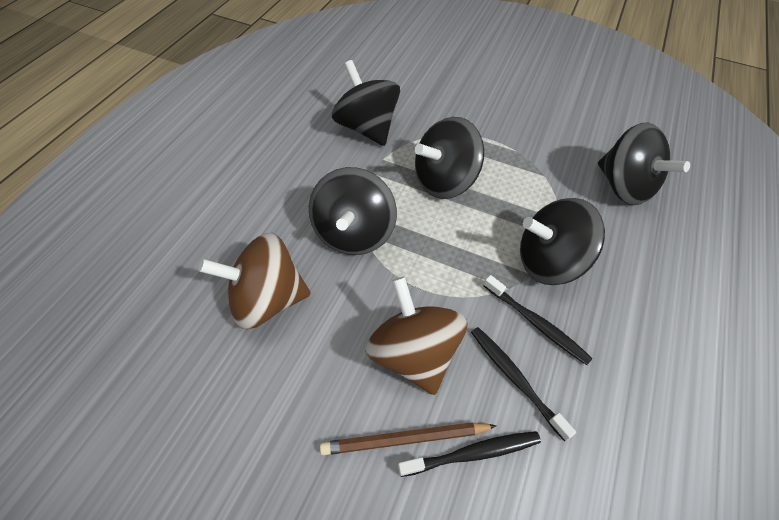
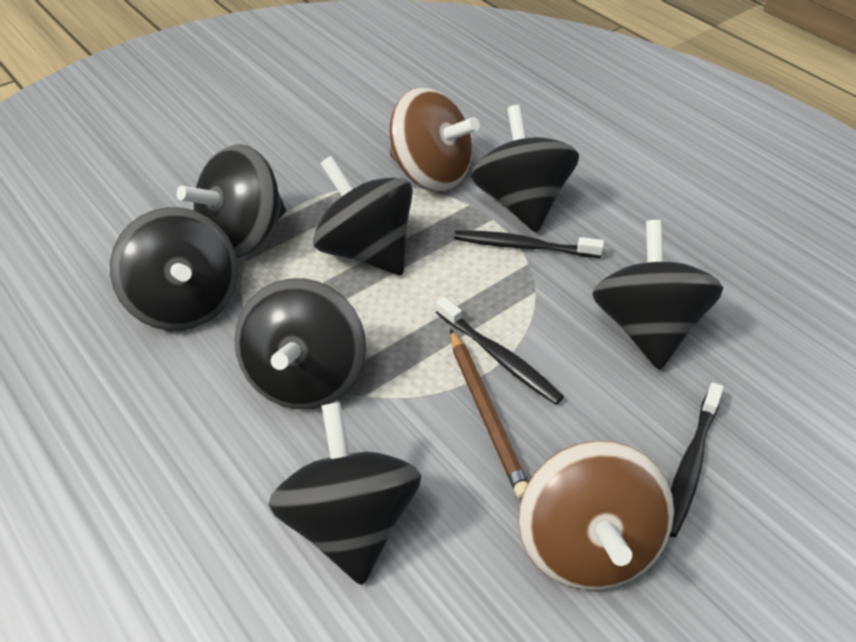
black spinning top: 5 -> 7

